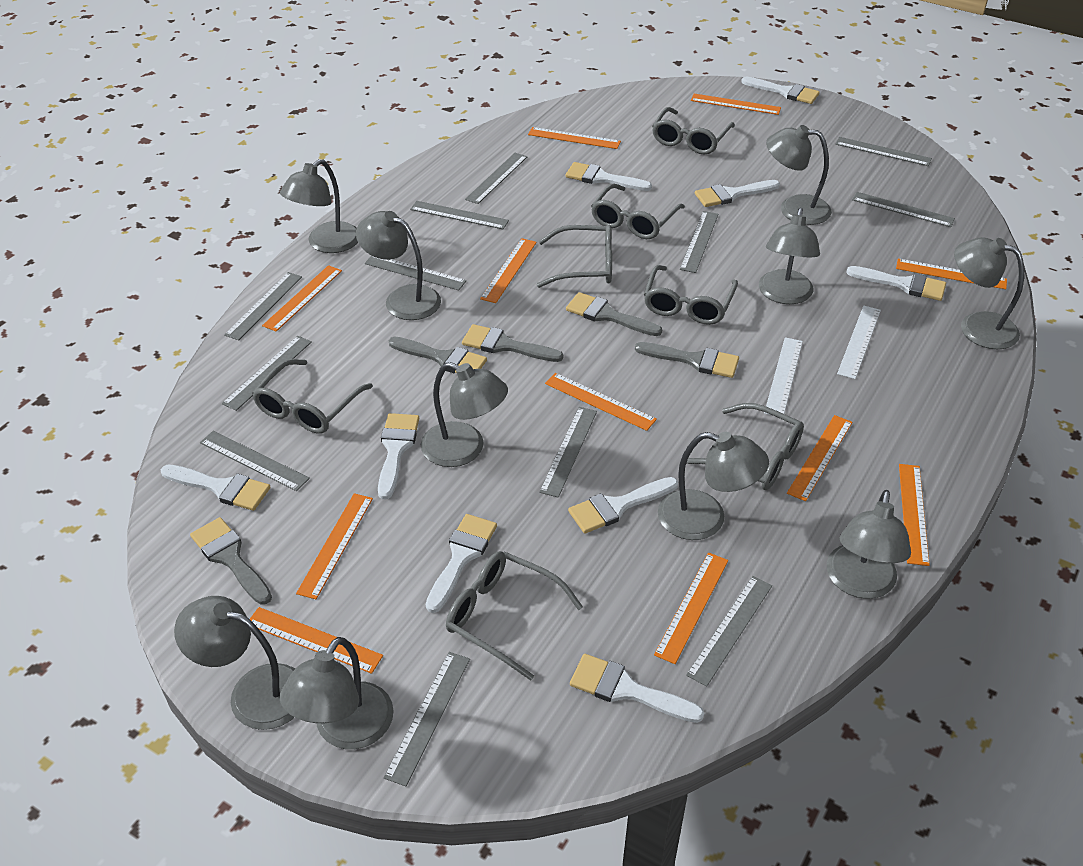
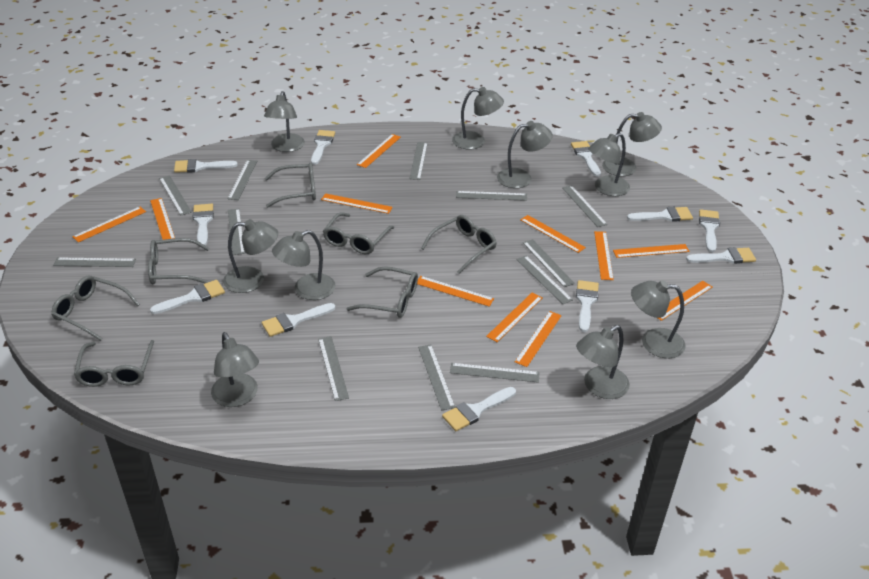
grey brush: 5 -> 0
white brush: 9 -> 11
white ruler: 2 -> 0

